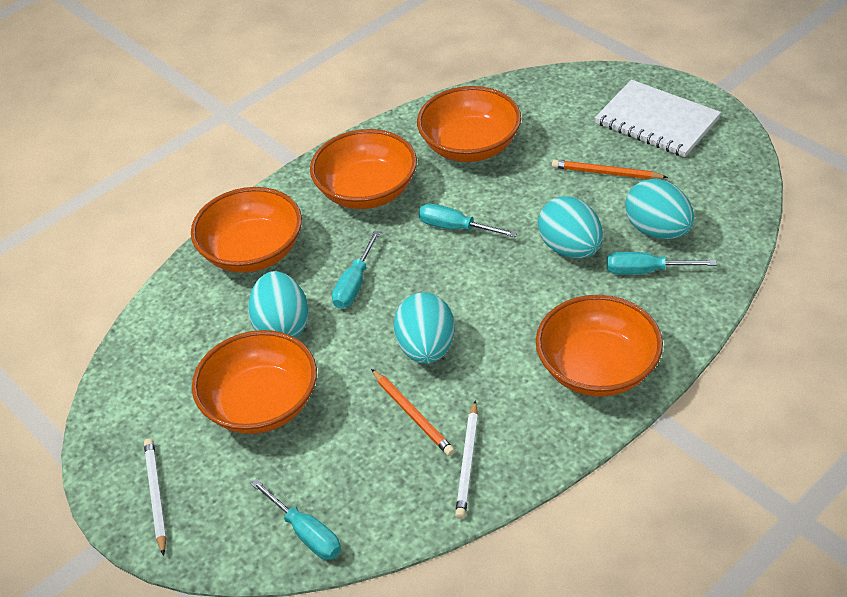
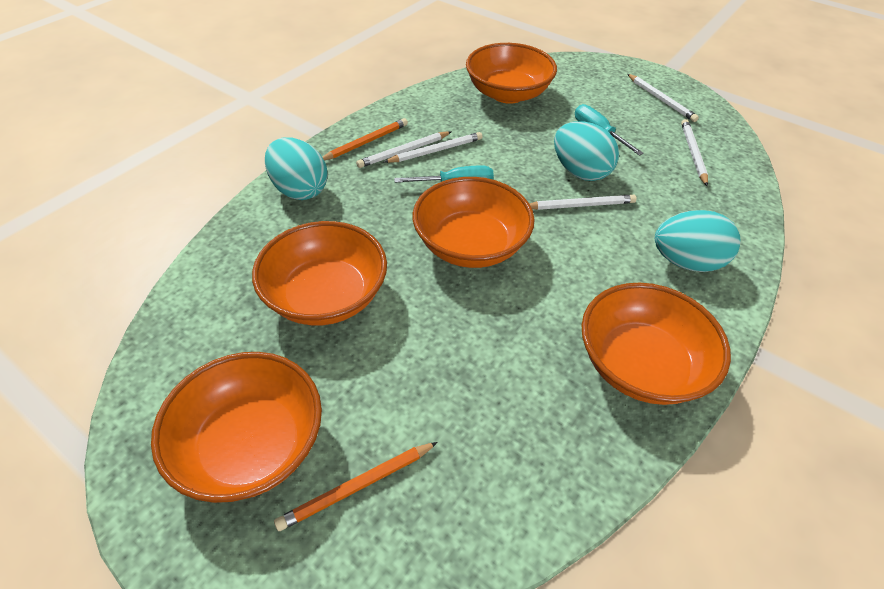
turquoise egg: 4 -> 3
turquoise screwdriver: 4 -> 2
white notebook: 1 -> 0
white pencil: 2 -> 5

